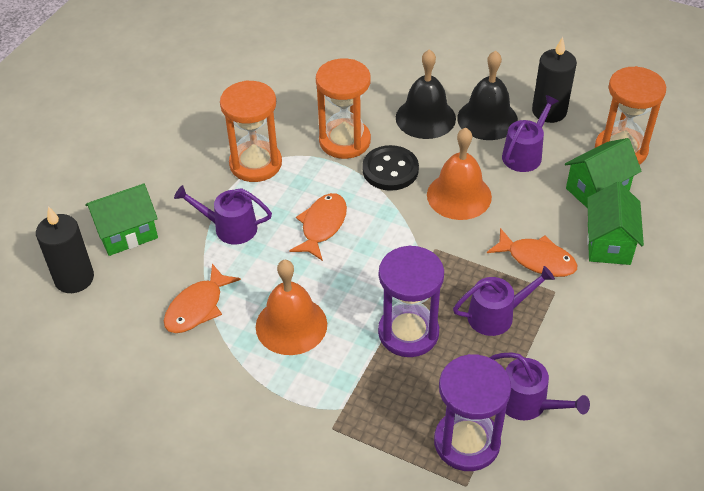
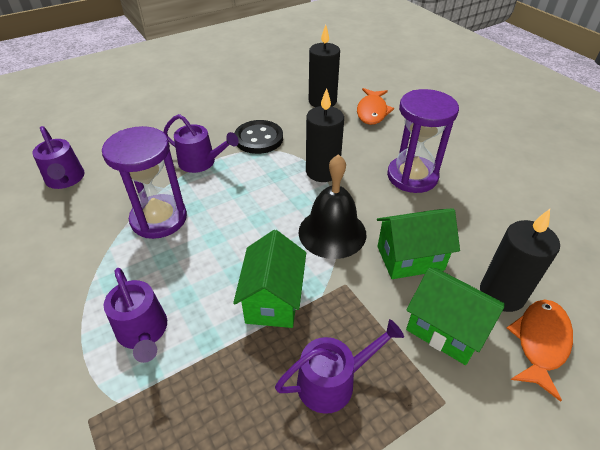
black bell: 2 -> 1
black candle: 2 -> 3
orange bell: 2 -> 0
orange fish: 3 -> 2
orange hourglass: 3 -> 0

